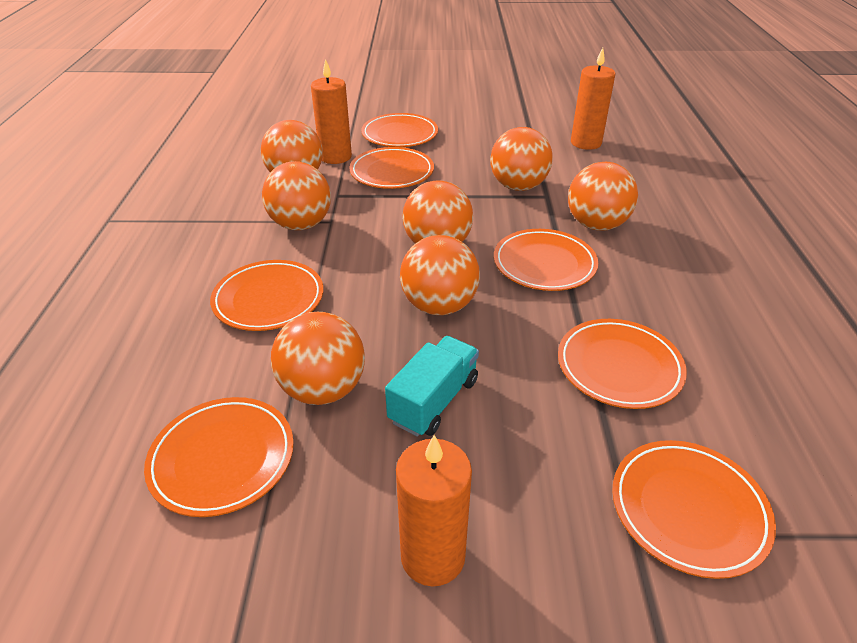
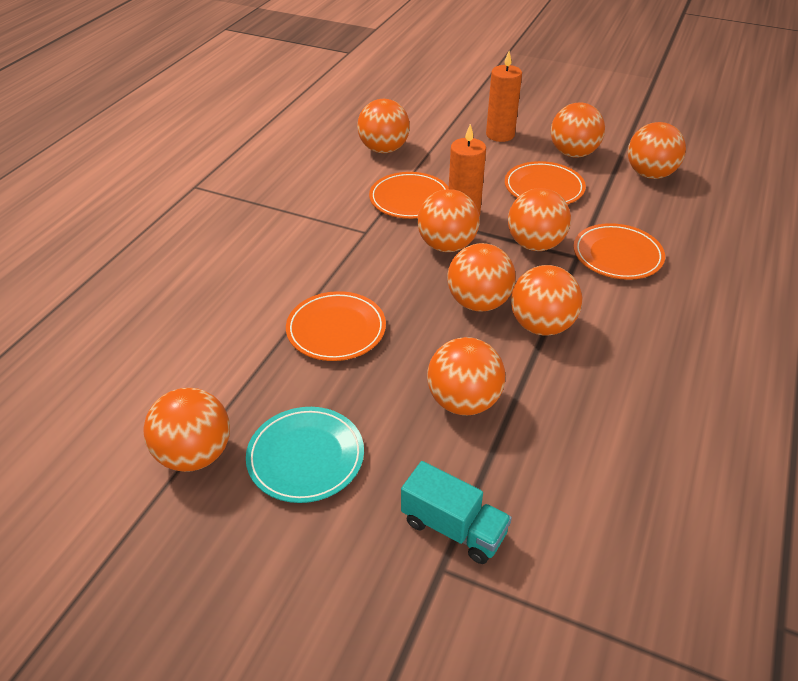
orange ball: 7 -> 9
orange candle: 3 -> 2
orange plate: 7 -> 4
turquoise plate: 0 -> 1

